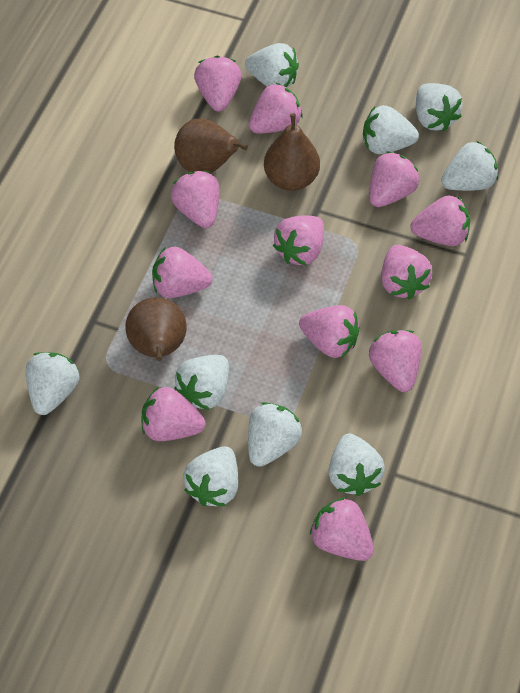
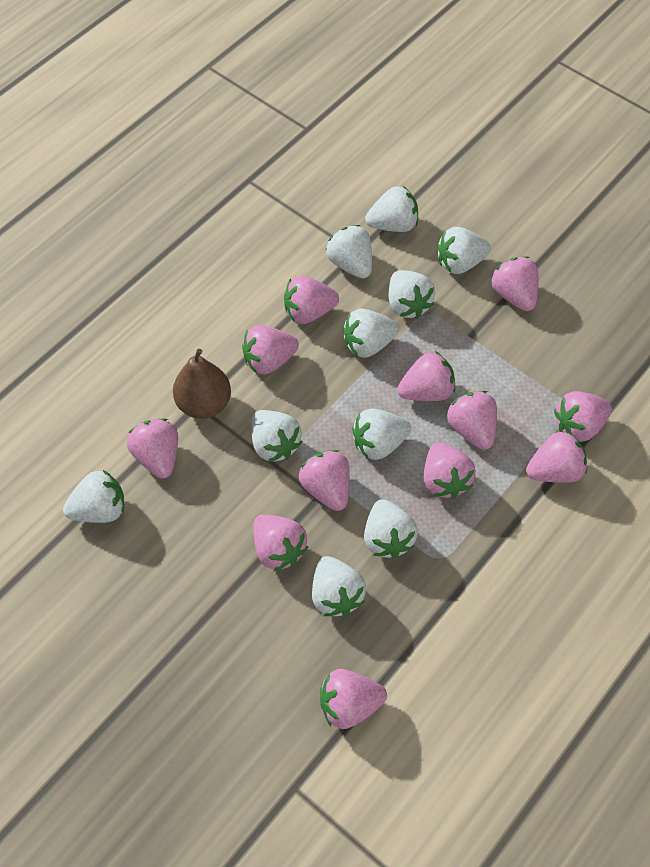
brown pear: 3 -> 1
white strawberry: 9 -> 10

